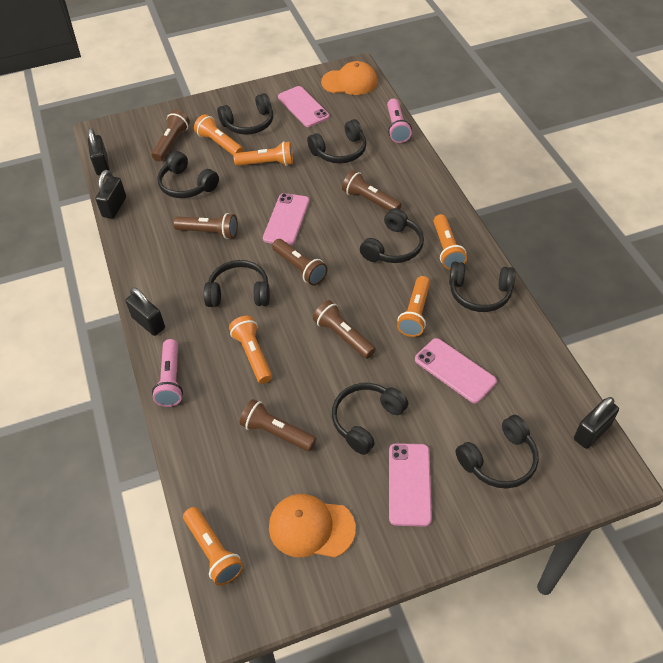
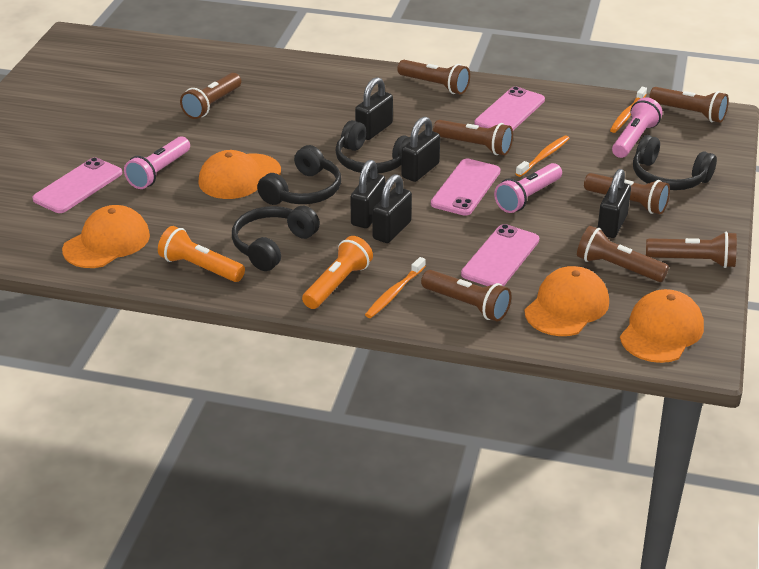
black headphones: 8 -> 4
black padlock: 4 -> 5
brown flashlight: 6 -> 8
orange cap: 2 -> 4
orange flashlight: 6 -> 2
orange toothbrush: 0 -> 3
pink flashlight: 2 -> 3

